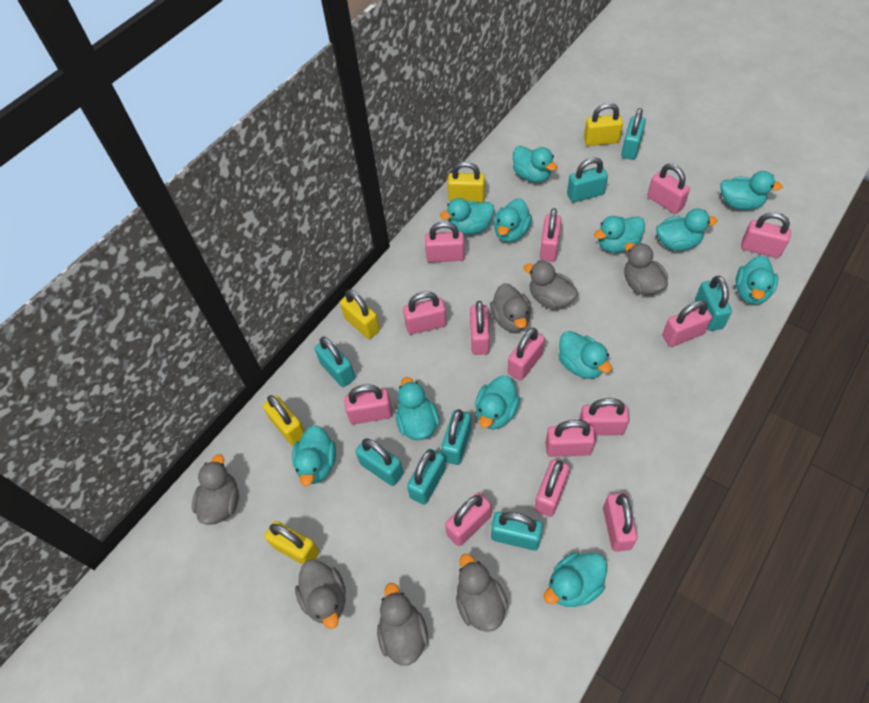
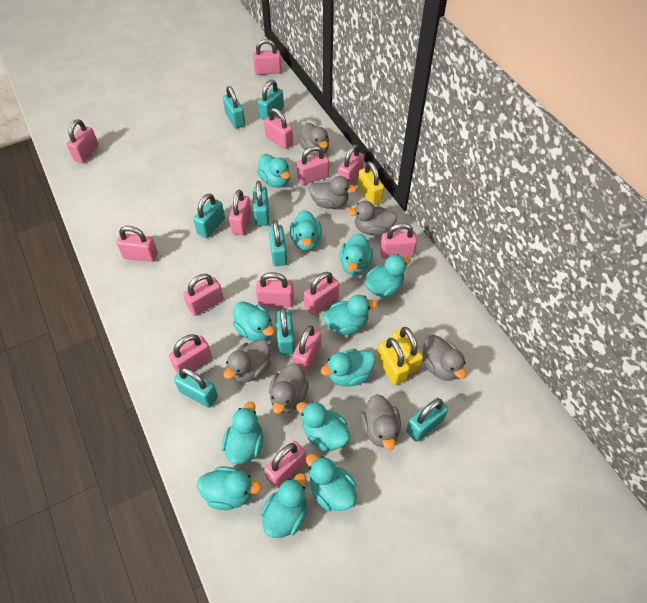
yellow padlock: 5 -> 3

